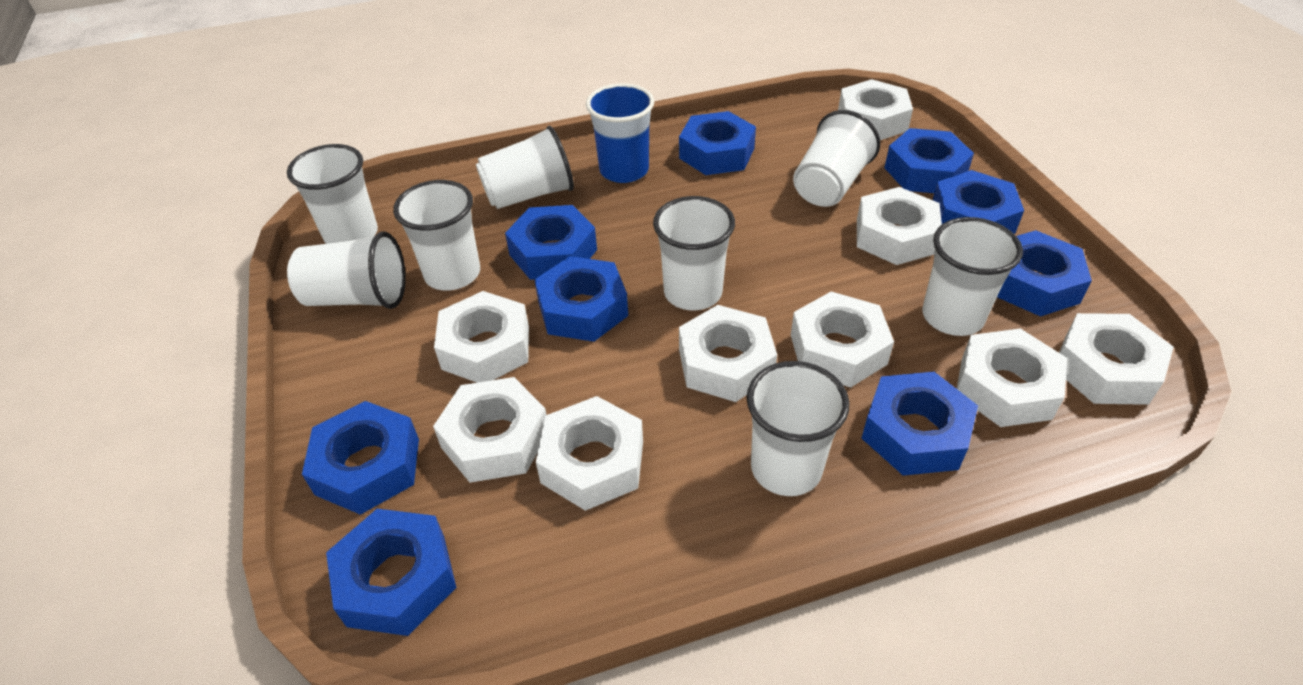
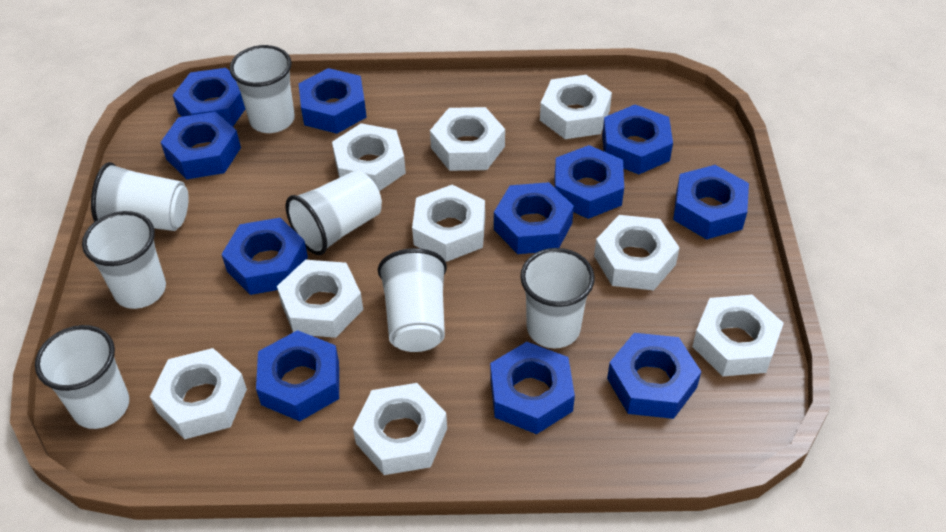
blue cup: 1 -> 0
blue nut: 9 -> 11
white cup: 8 -> 7

